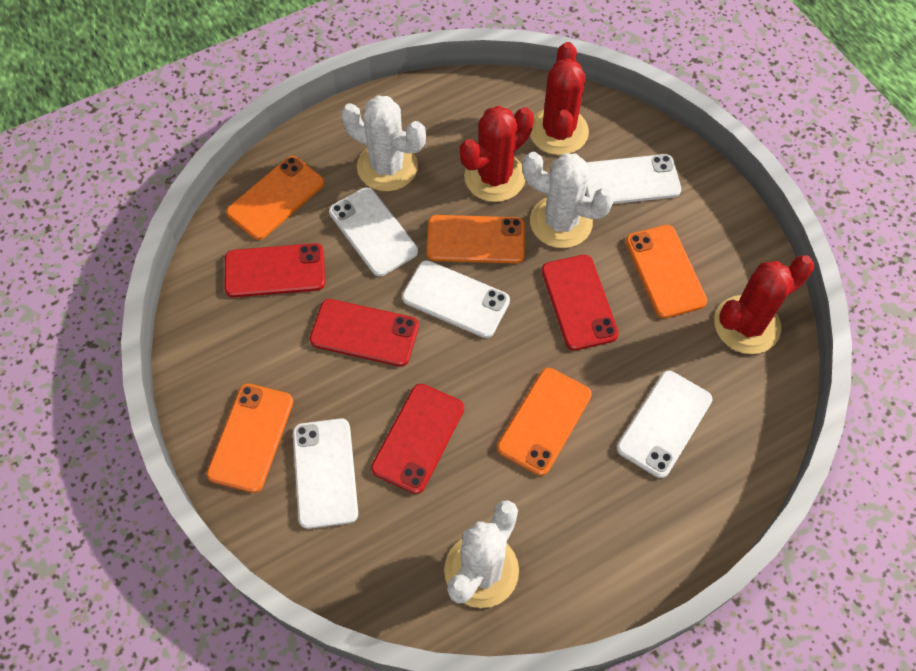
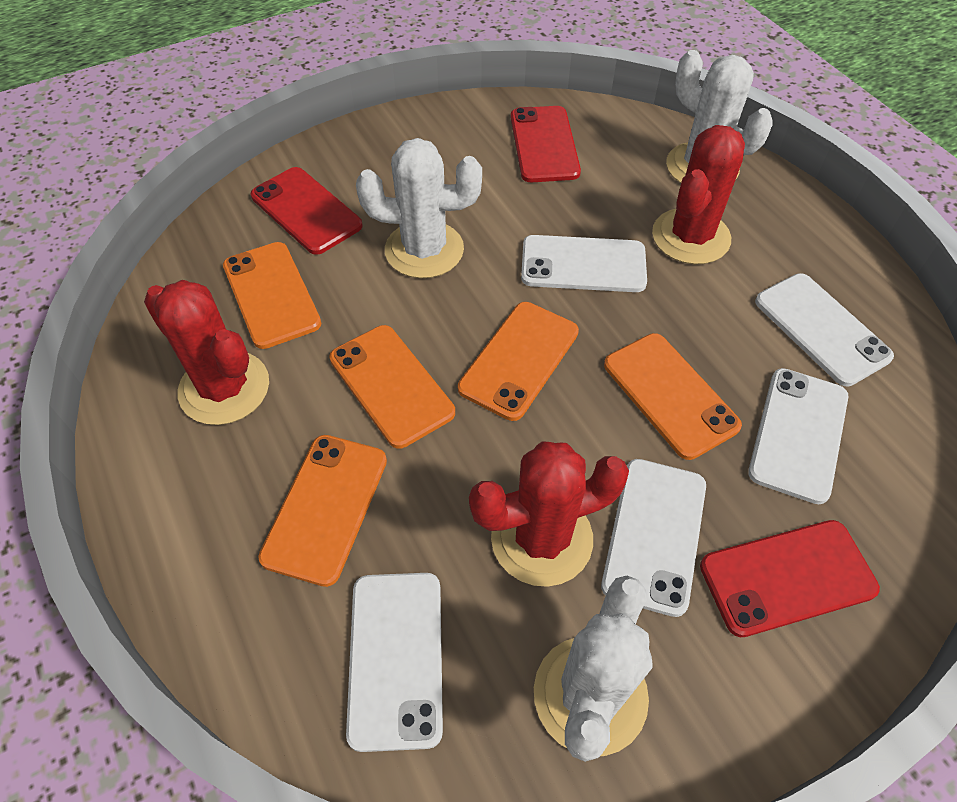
red phone: 4 -> 3

